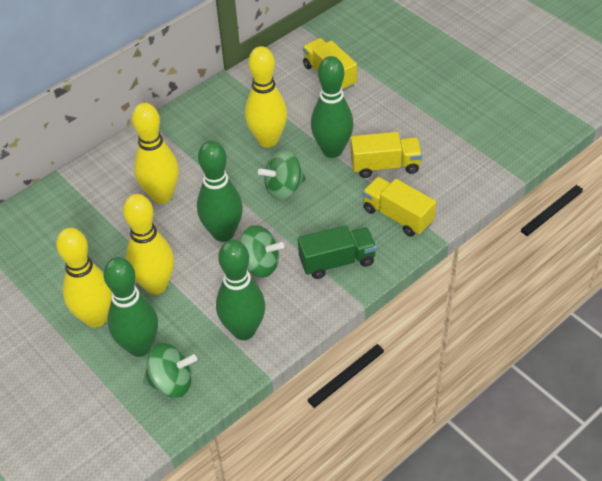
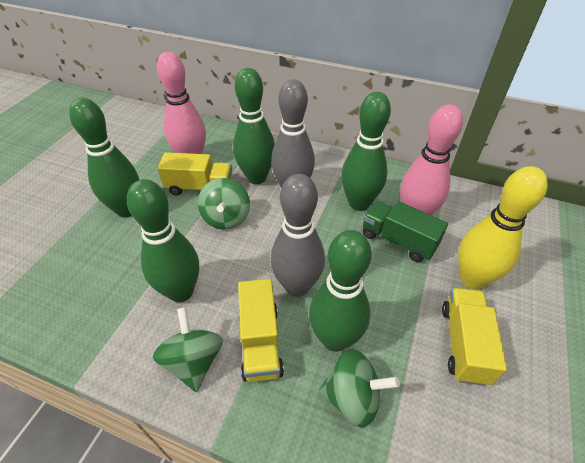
green bowling pin: 4 -> 5
grey bowling pin: 0 -> 2
pink bowling pin: 0 -> 2
yellow bowling pin: 4 -> 1

